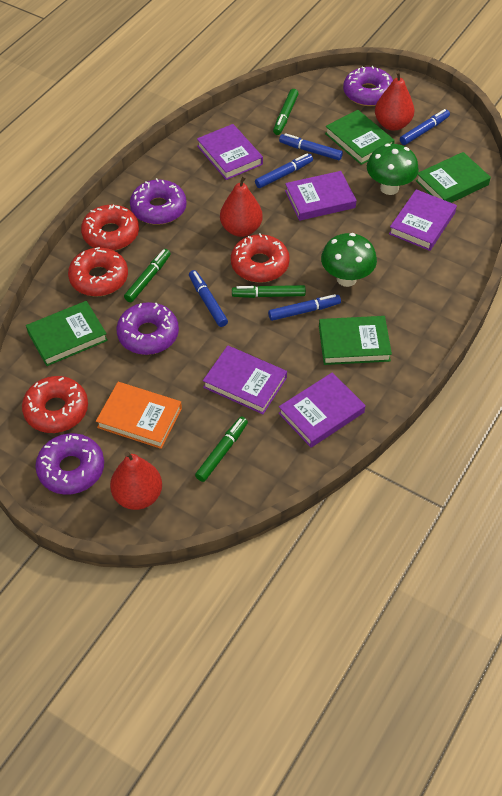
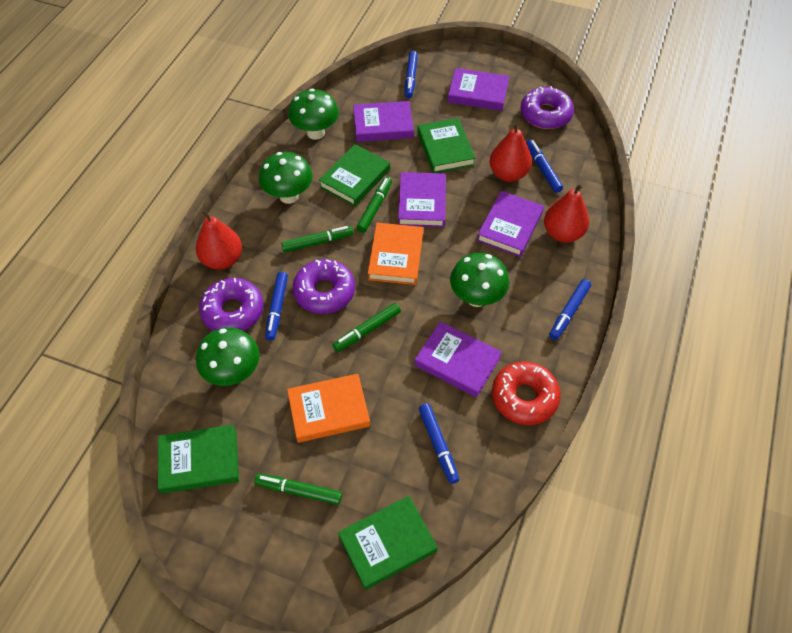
green mushroom: 2 -> 4
orange book: 1 -> 2
purple donut: 4 -> 3
red donut: 4 -> 1

